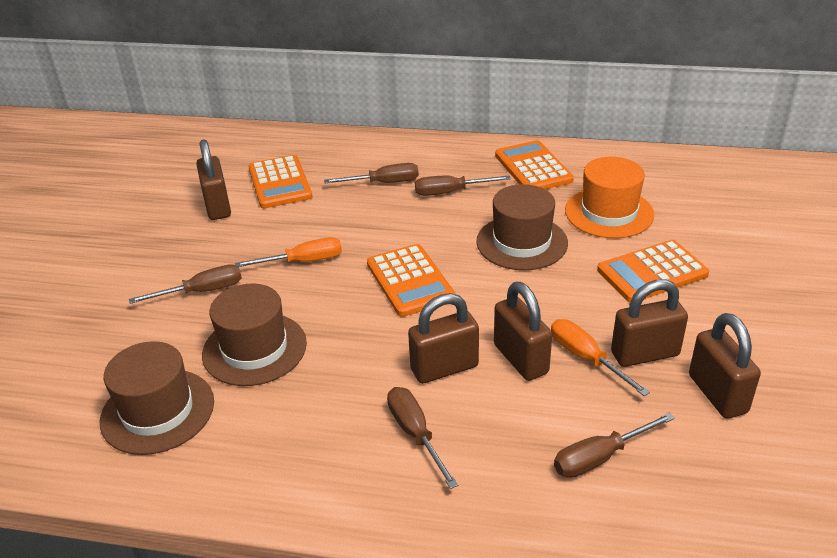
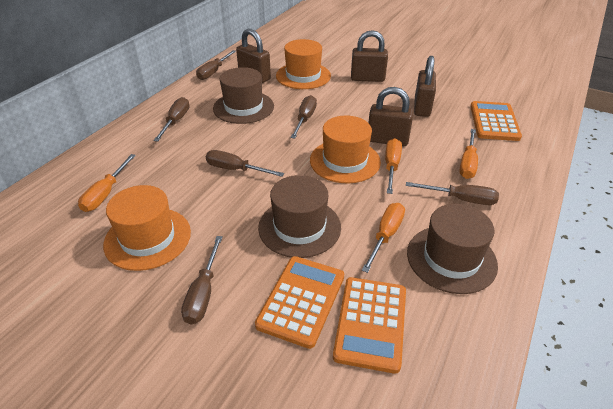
brown padlock: 5 -> 4
brown screwdriver: 5 -> 6
orange calculator: 4 -> 3
orange hat: 1 -> 3
orange screwdriver: 2 -> 4

